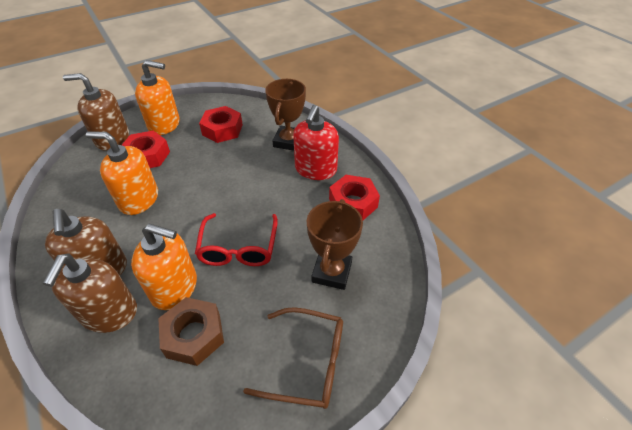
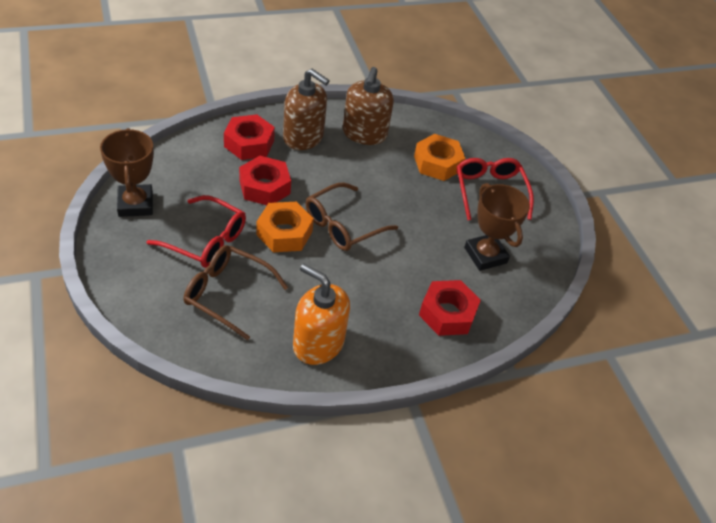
brown glasses: 1 -> 2
brown nut: 1 -> 0
brown soap dispenser: 3 -> 2
orange nut: 0 -> 2
orange soap dispenser: 3 -> 1
red glasses: 1 -> 2
red soap dispenser: 1 -> 0

